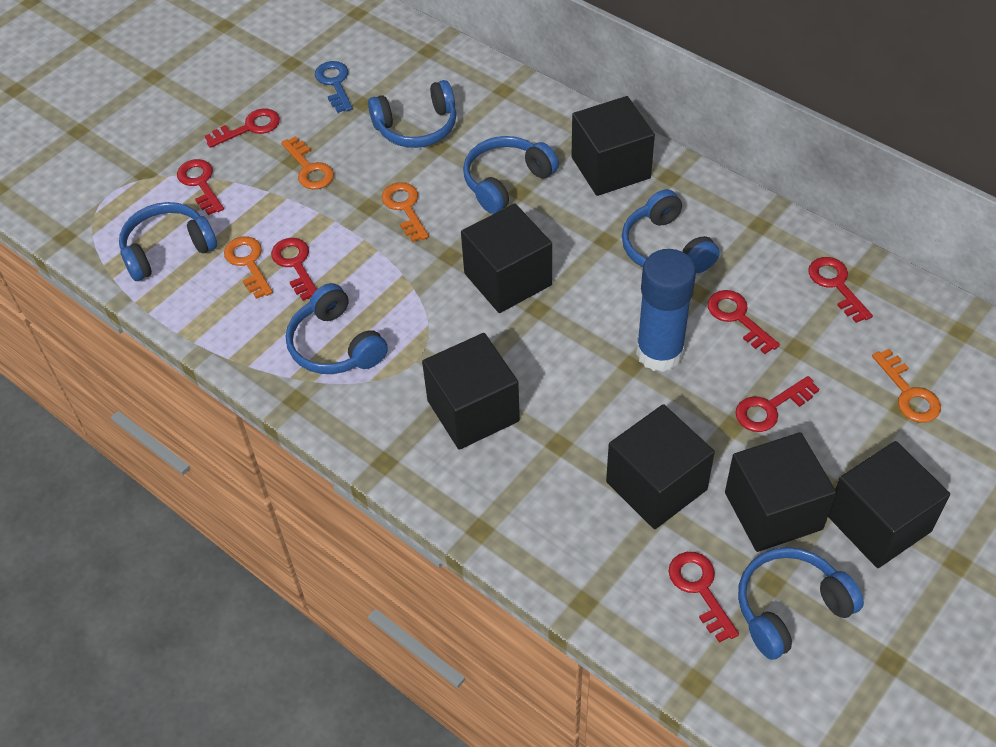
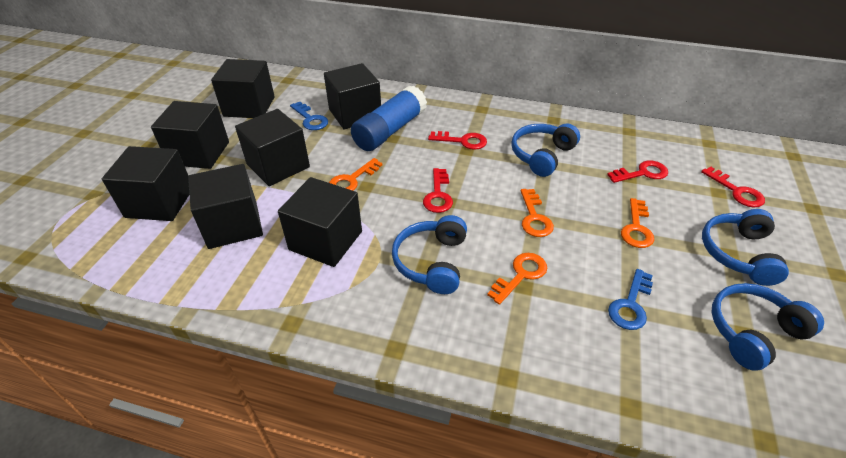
black cube: 6 -> 7
blue headphones: 6 -> 4
blue key: 1 -> 2
red key: 7 -> 4

